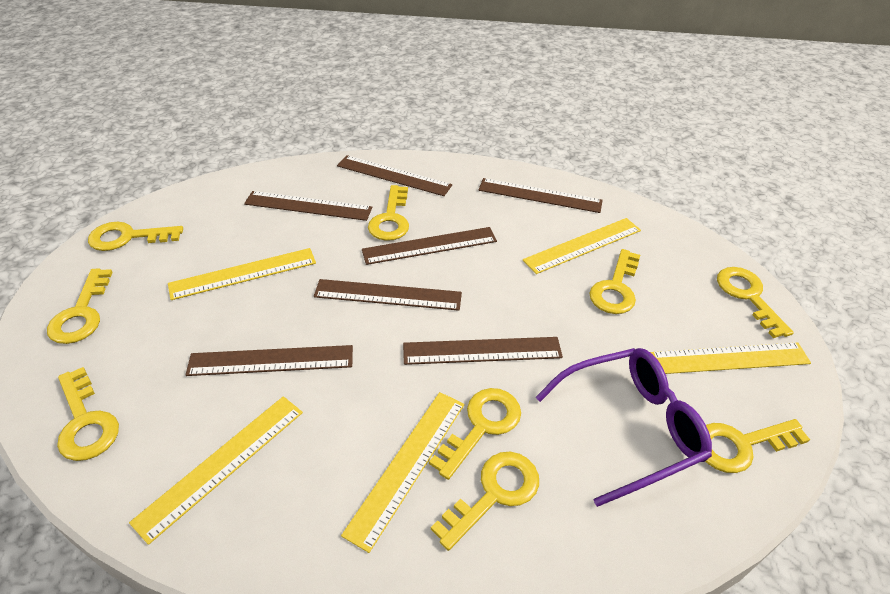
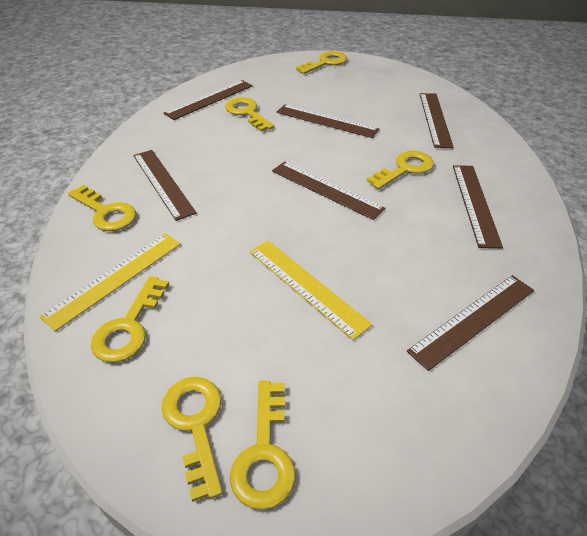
purple glasses: 1 -> 0
yellow key: 9 -> 7
yellow ruler: 5 -> 2

